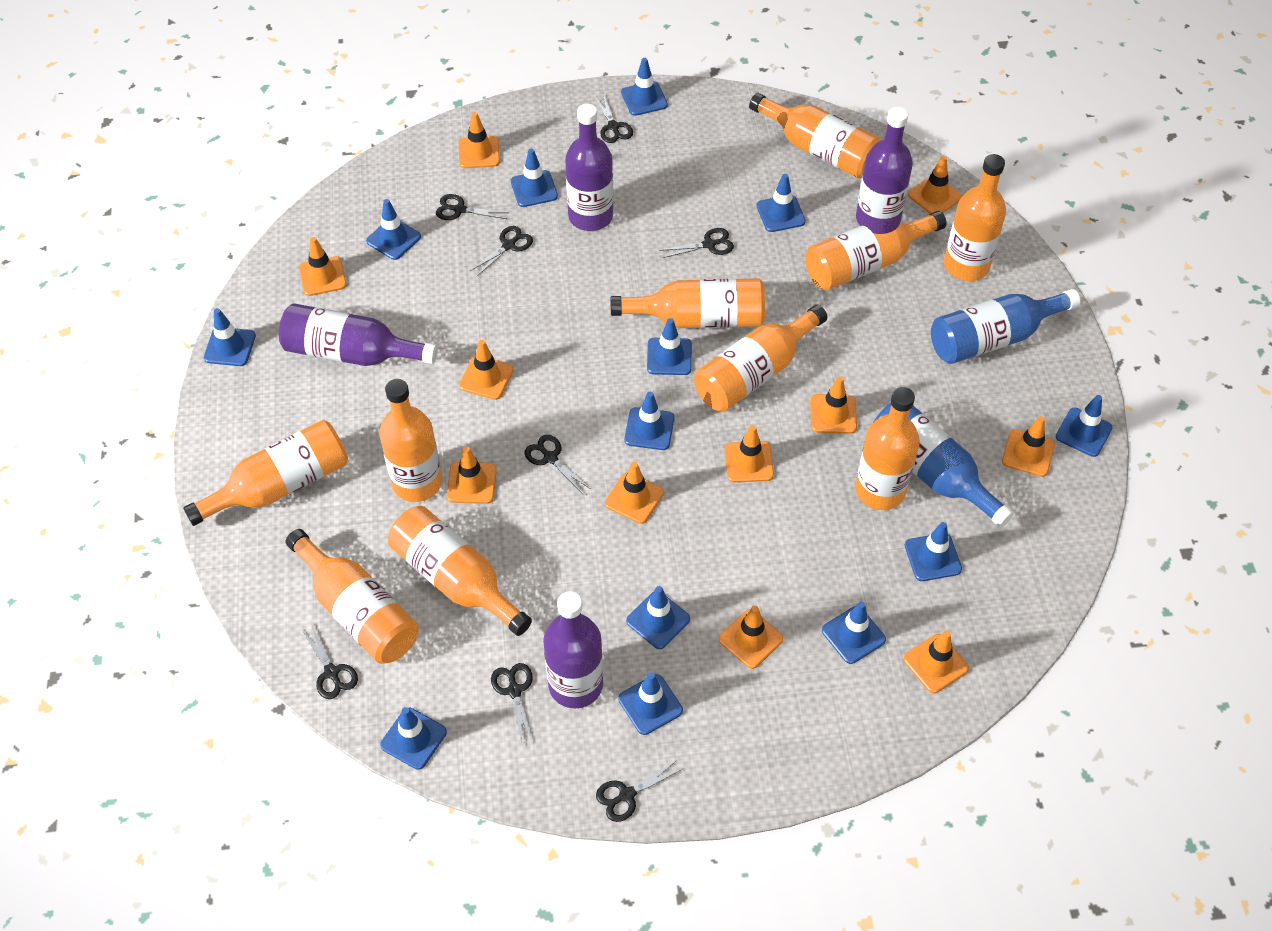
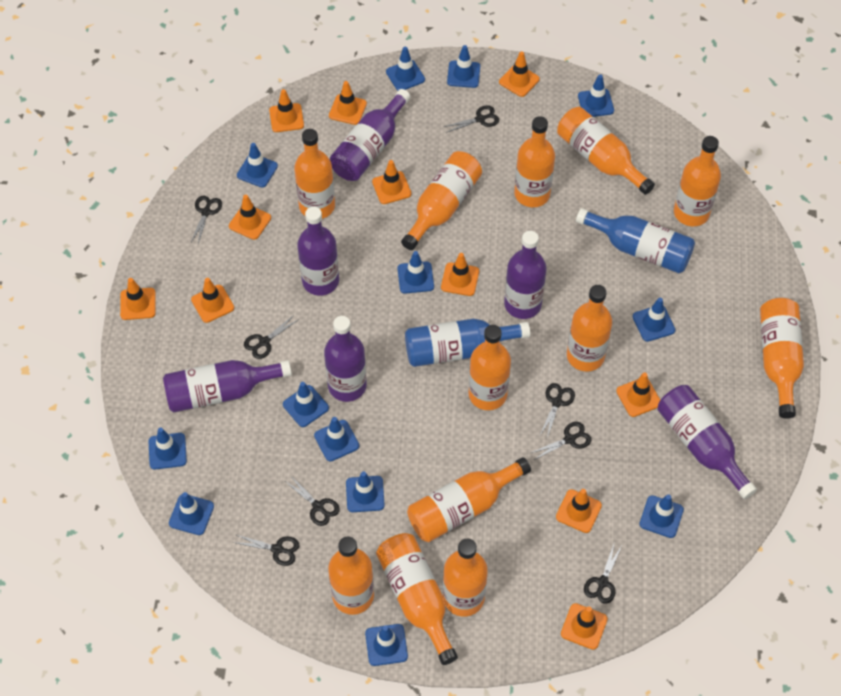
orange bottle: 10 -> 12
purple bottle: 4 -> 6

